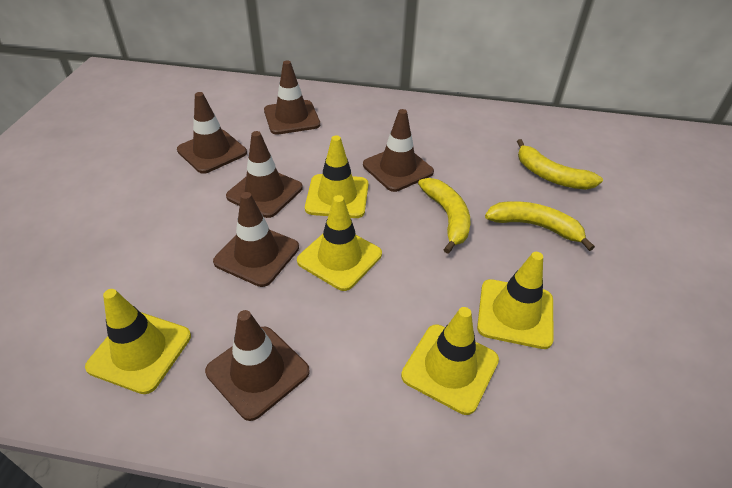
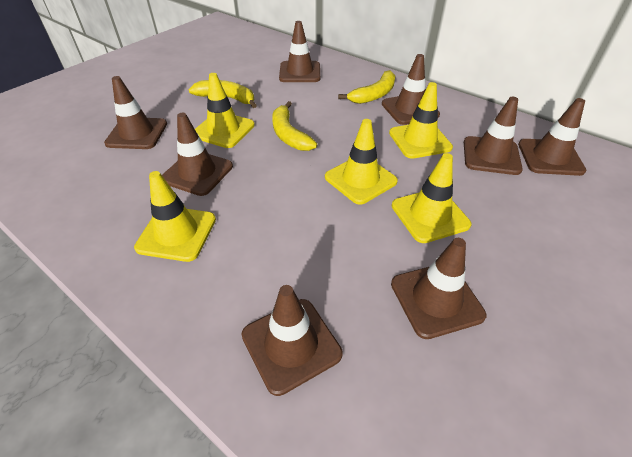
brown traffic cone: 6 -> 8

